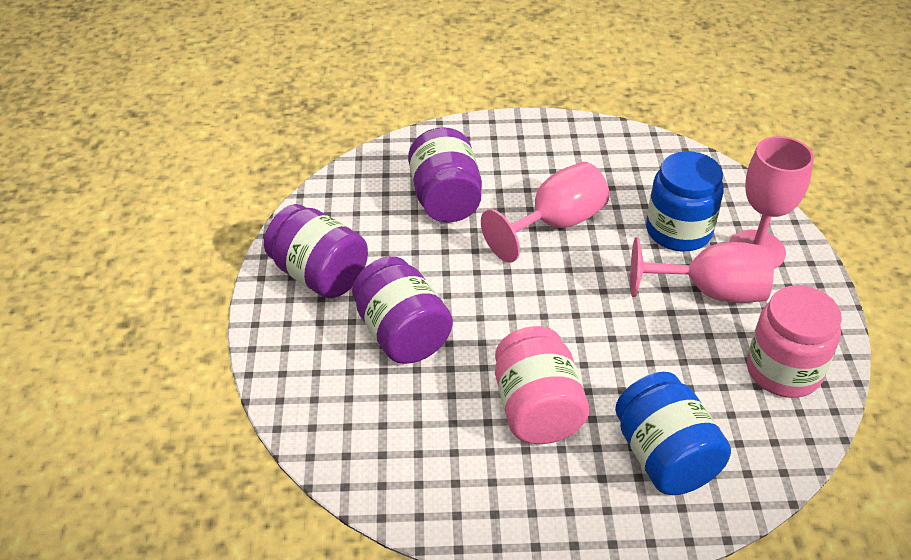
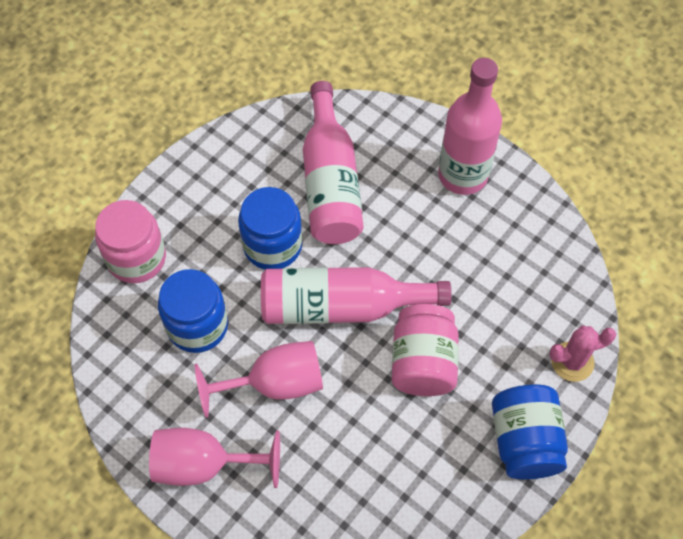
blue jar: 2 -> 3
pink bottle: 0 -> 3
pink cactus: 0 -> 1
pink goblet: 3 -> 2
purple jar: 3 -> 0

